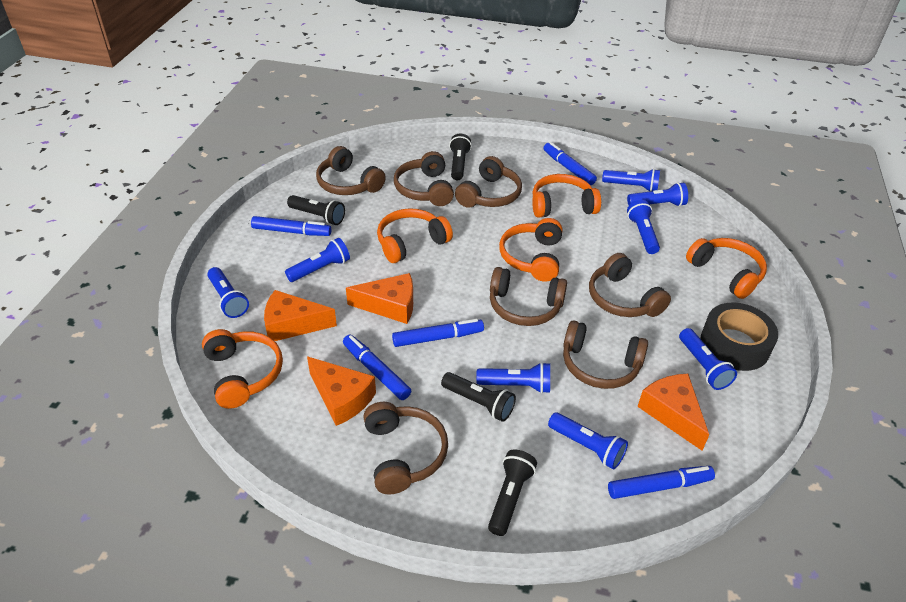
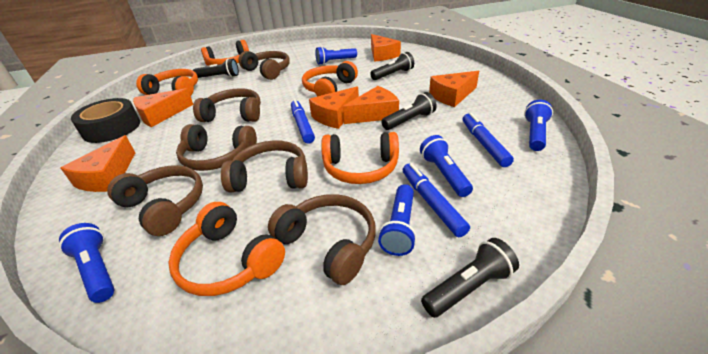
blue flashlight: 8 -> 5
blue marker: 5 -> 3
brown headphones: 7 -> 6
orange cheese: 4 -> 6

